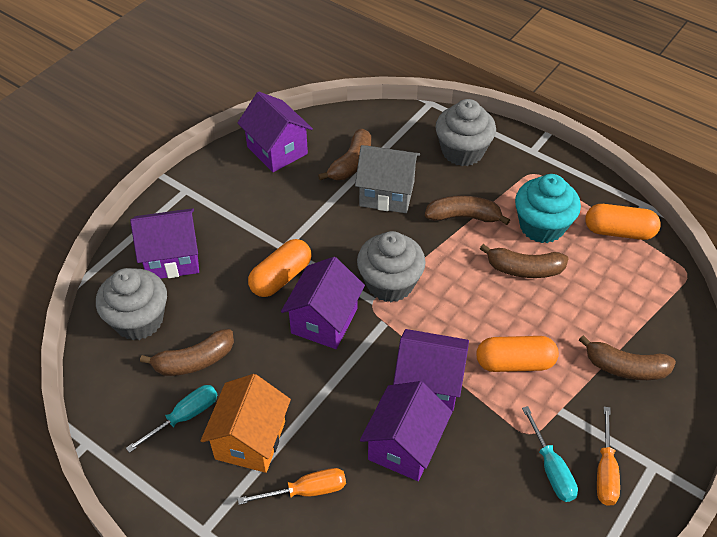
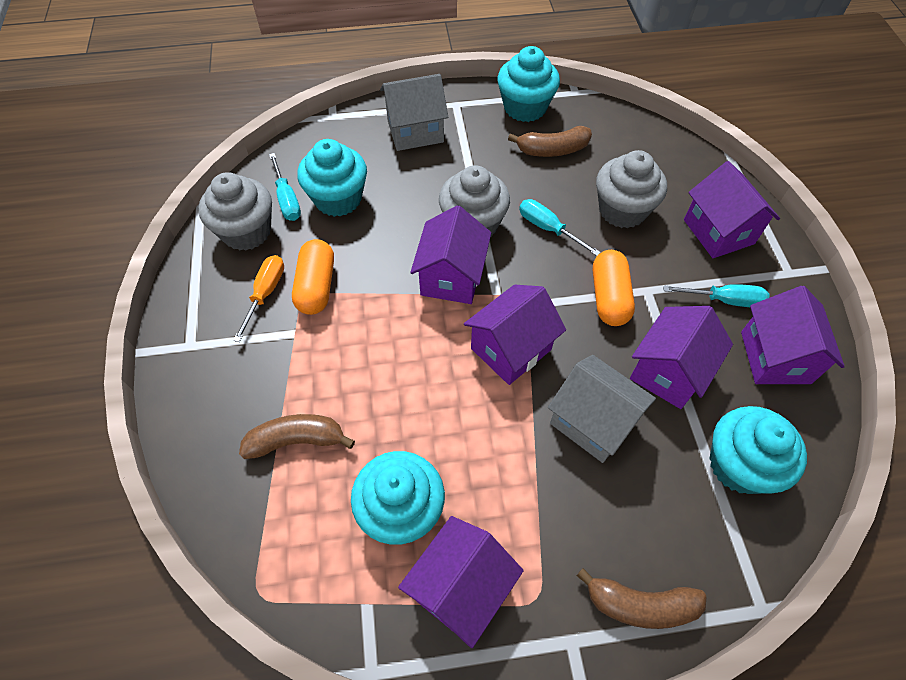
brown banana: 5 -> 3
grey house: 1 -> 2
orange capsule: 3 -> 2
orange house: 1 -> 0
orange screwdriver: 2 -> 1
purple house: 5 -> 6
turquoise cupcake: 1 -> 4
turquoise screwdriver: 2 -> 3

